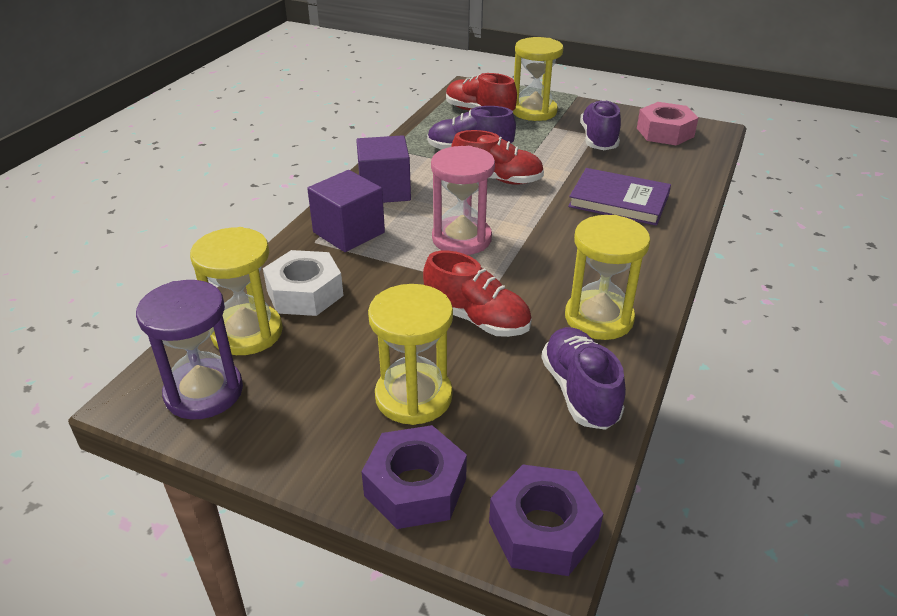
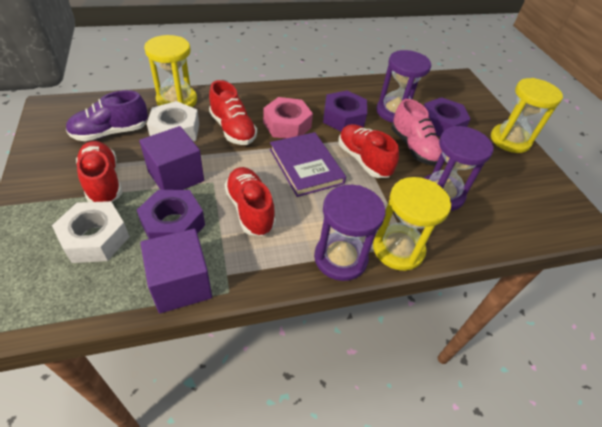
pink hourglass: 1 -> 0
pink shoe: 0 -> 1
purple hourglass: 1 -> 3
purple nut: 2 -> 3
purple shoe: 3 -> 1
red shoe: 3 -> 4
white nut: 1 -> 2
yellow hourglass: 4 -> 3

